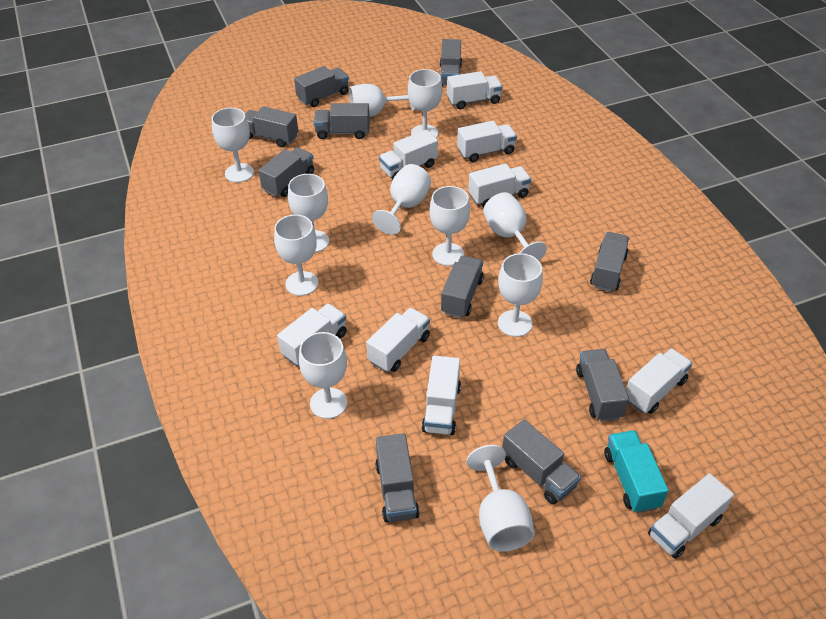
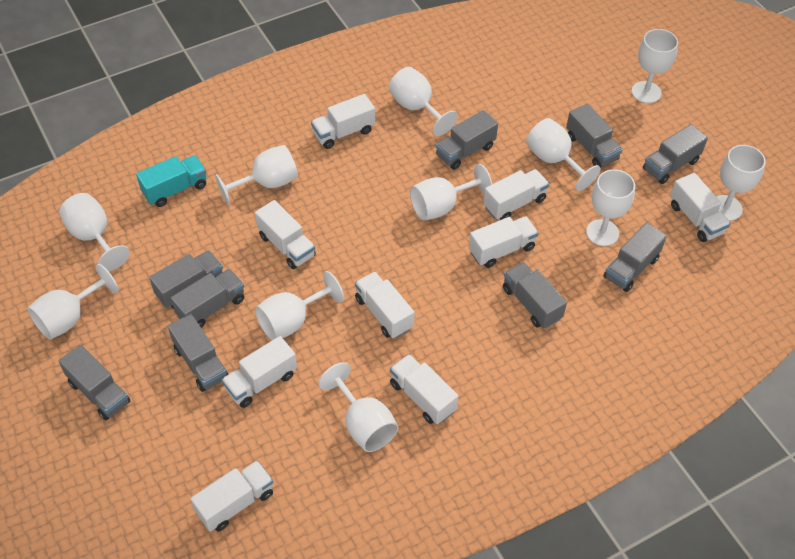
grey truck: 10 -> 9

